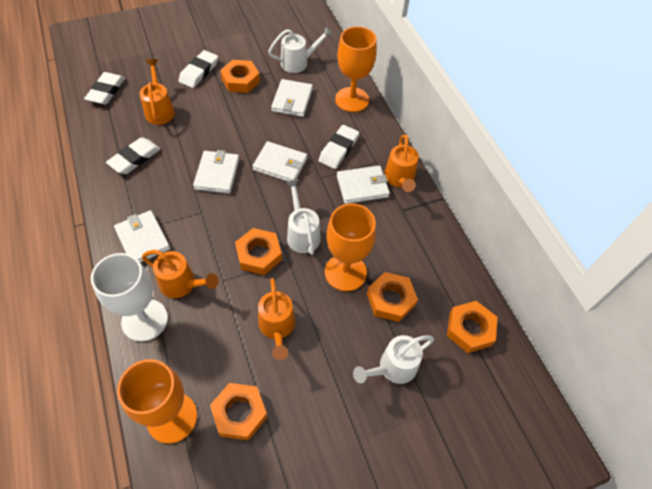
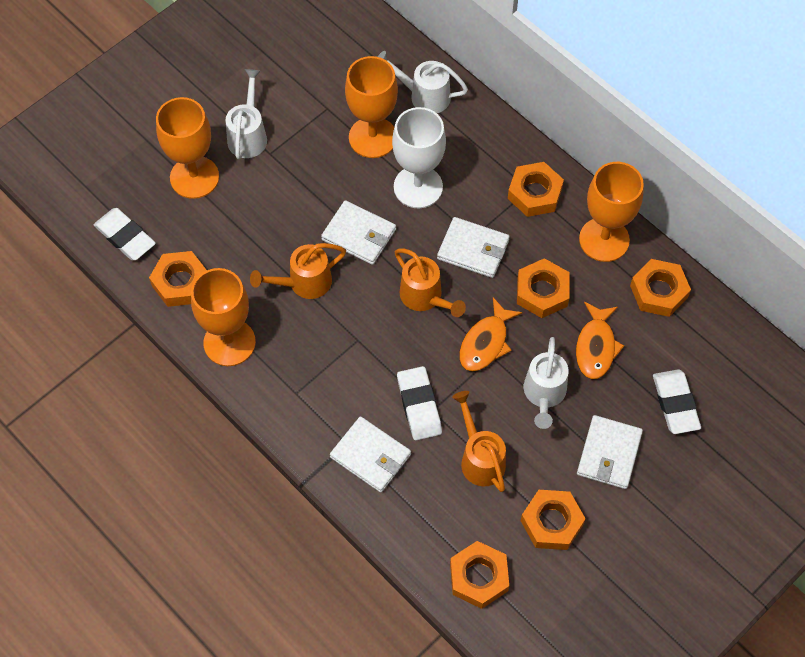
orange fish: 0 -> 2
orange goblet: 3 -> 4
orange nut: 5 -> 6
orange watering can: 4 -> 3
white eraser: 4 -> 3
white wallet: 5 -> 4

